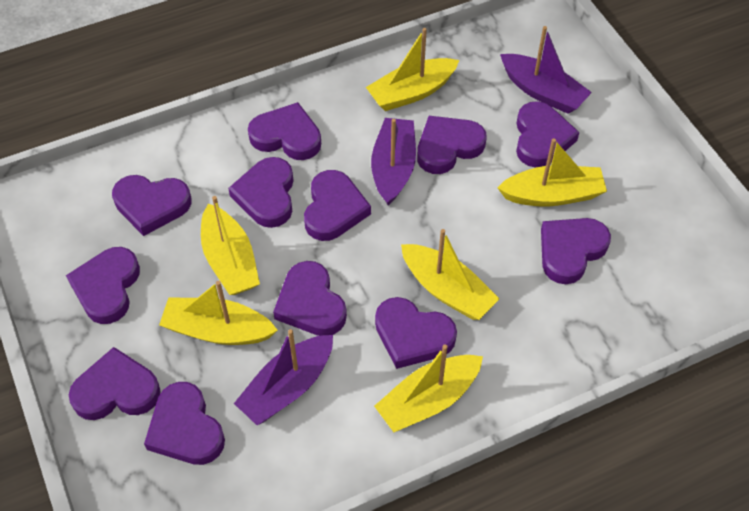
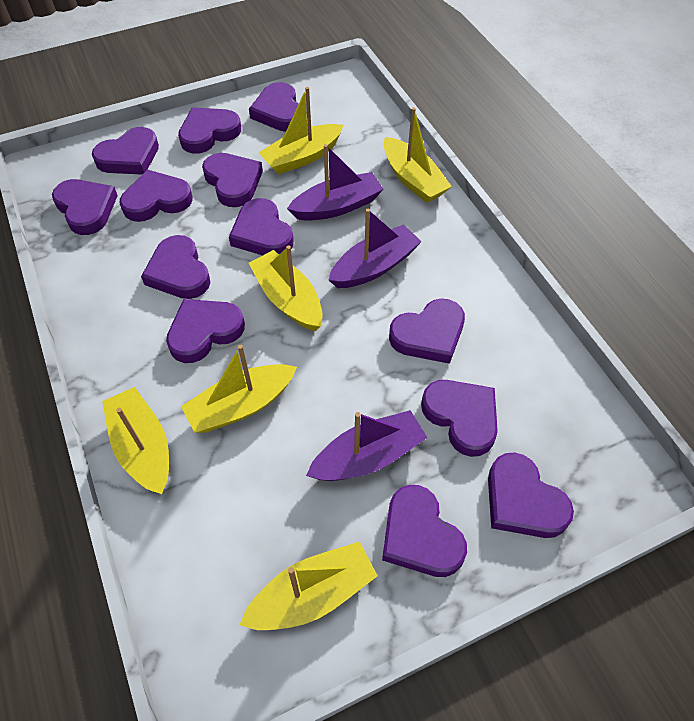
purple heart: 12 -> 13

